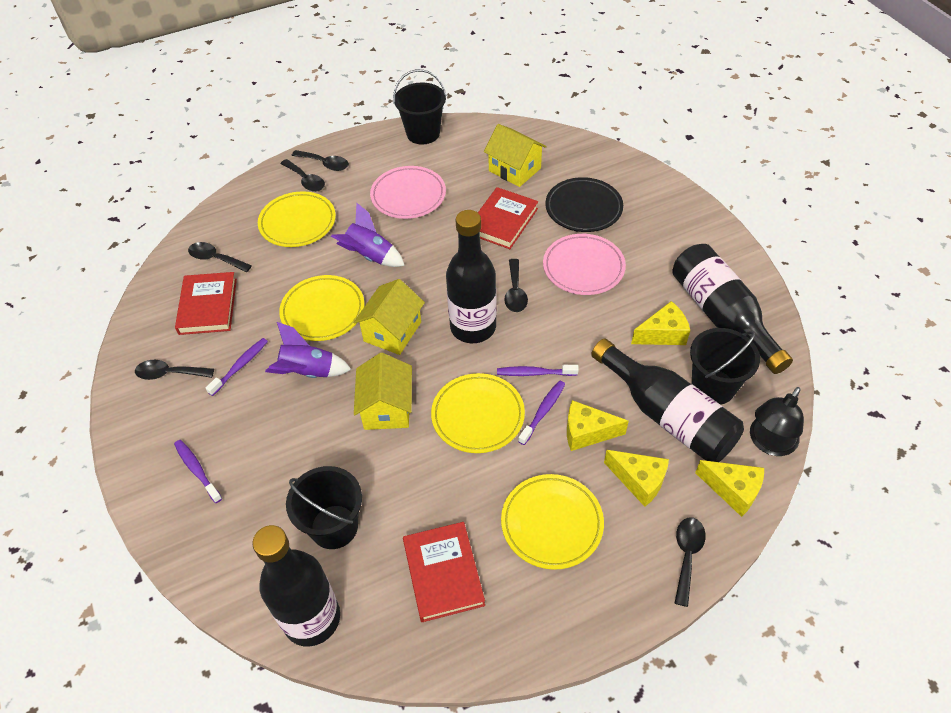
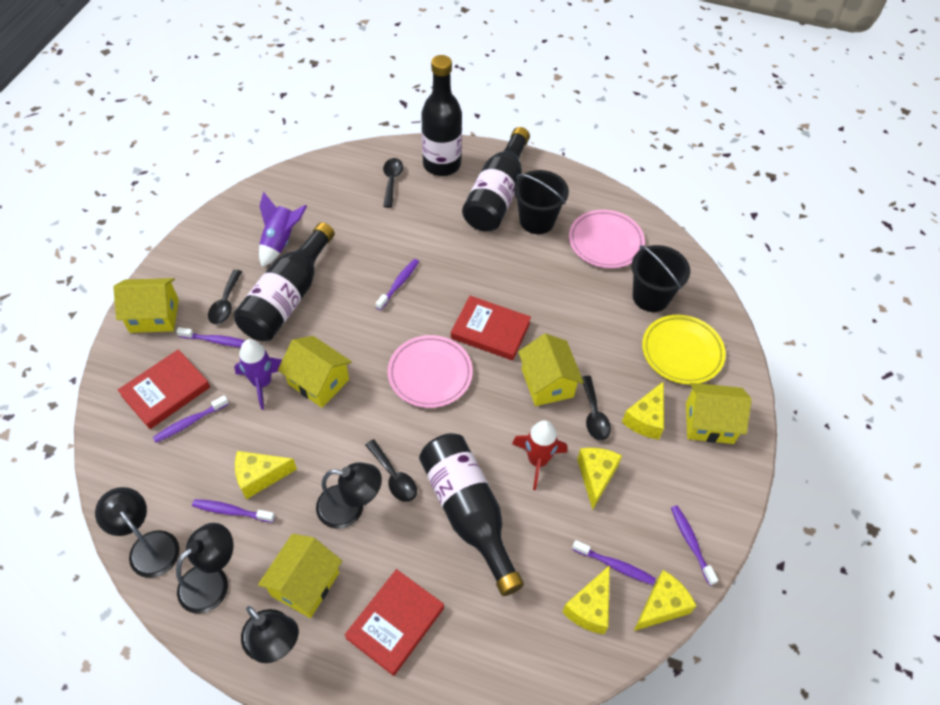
black bucket: 3 -> 2
black lamp: 1 -> 4
black plate: 1 -> 0
black spoon: 6 -> 4
purple toothbrush: 4 -> 6
red rocket: 0 -> 1
yellow cheese: 4 -> 5
yellow house: 3 -> 5
yellow plate: 4 -> 1

